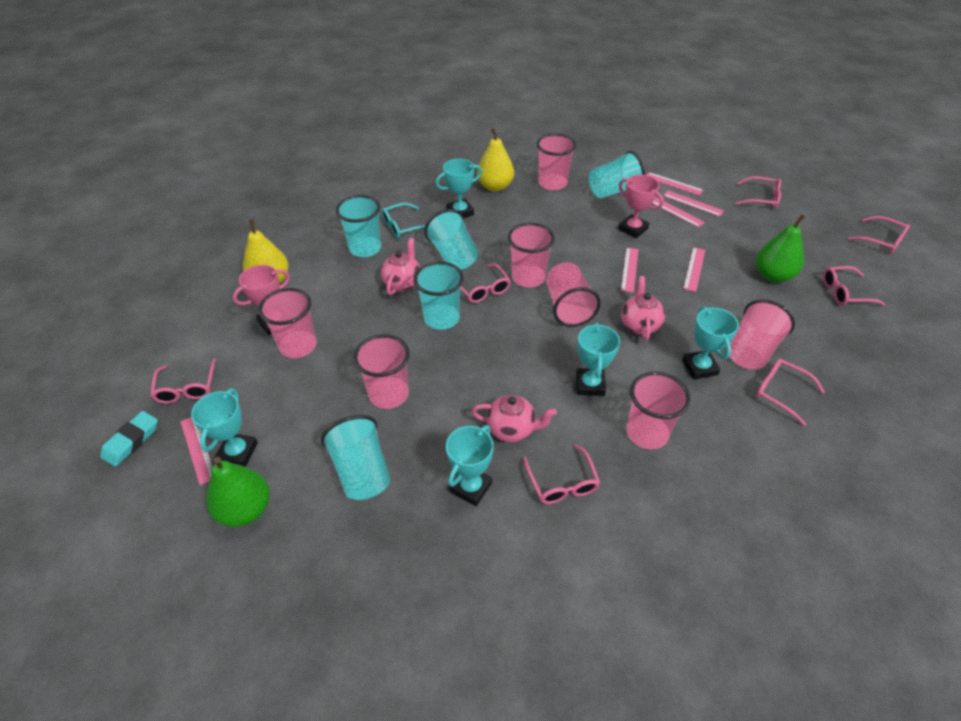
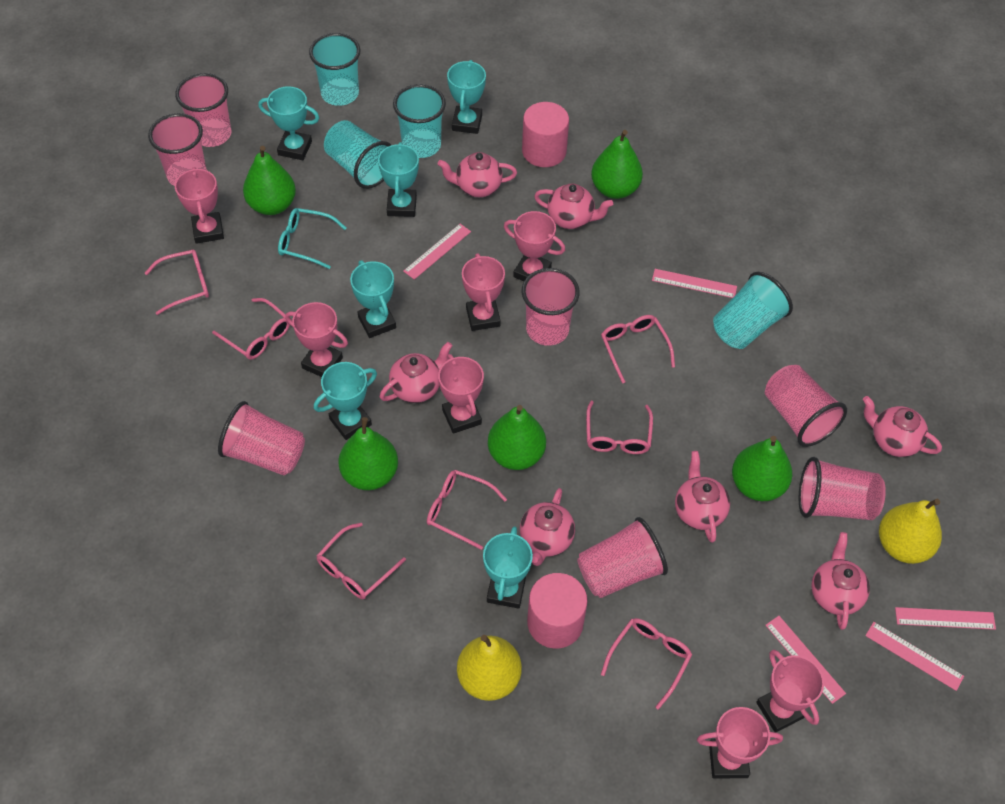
green pear: 2 -> 5
pink cylinder: 0 -> 2
pink ruler: 6 -> 5
pink teapot: 3 -> 7
pink trophy: 2 -> 7
turquoise cup: 5 -> 4
turquoise eraser: 1 -> 0
turquoise trophy: 5 -> 6

